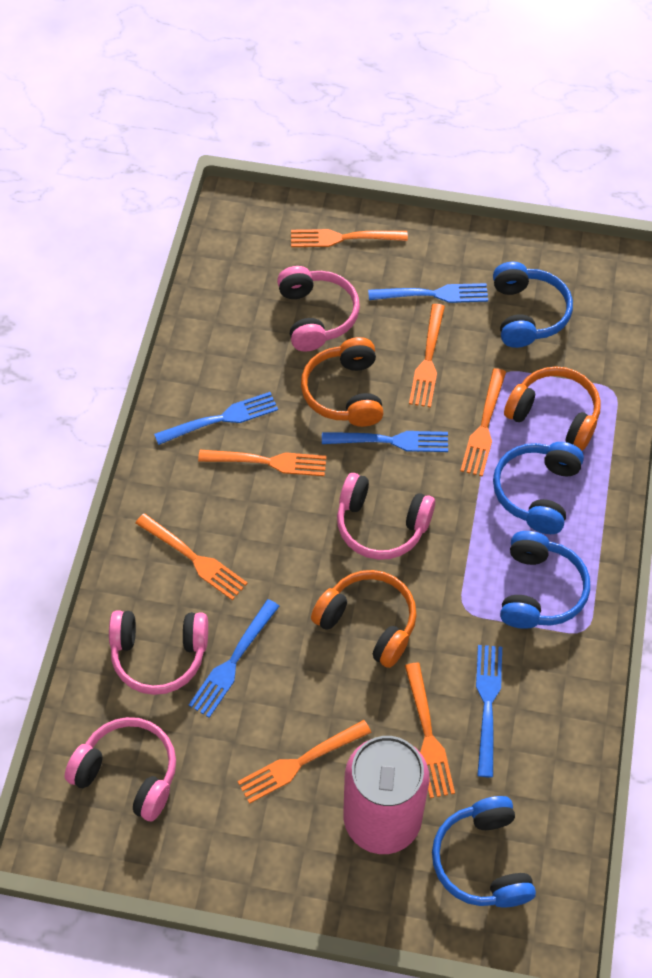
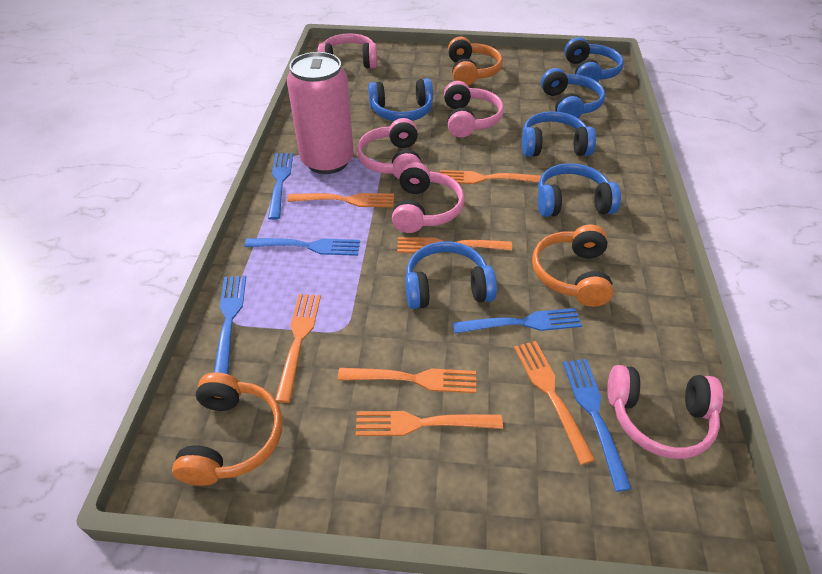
blue headphones: 4 -> 6
pink headphones: 4 -> 5

